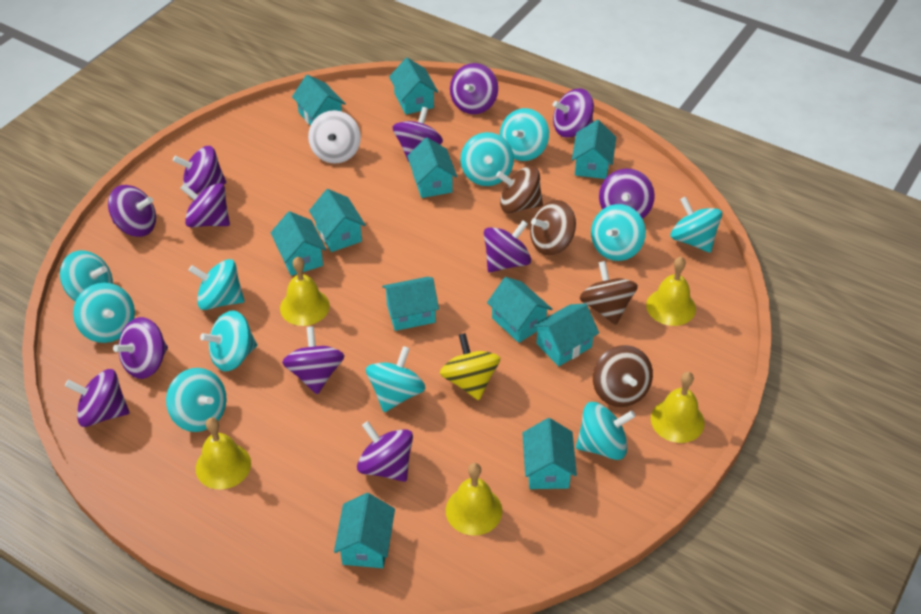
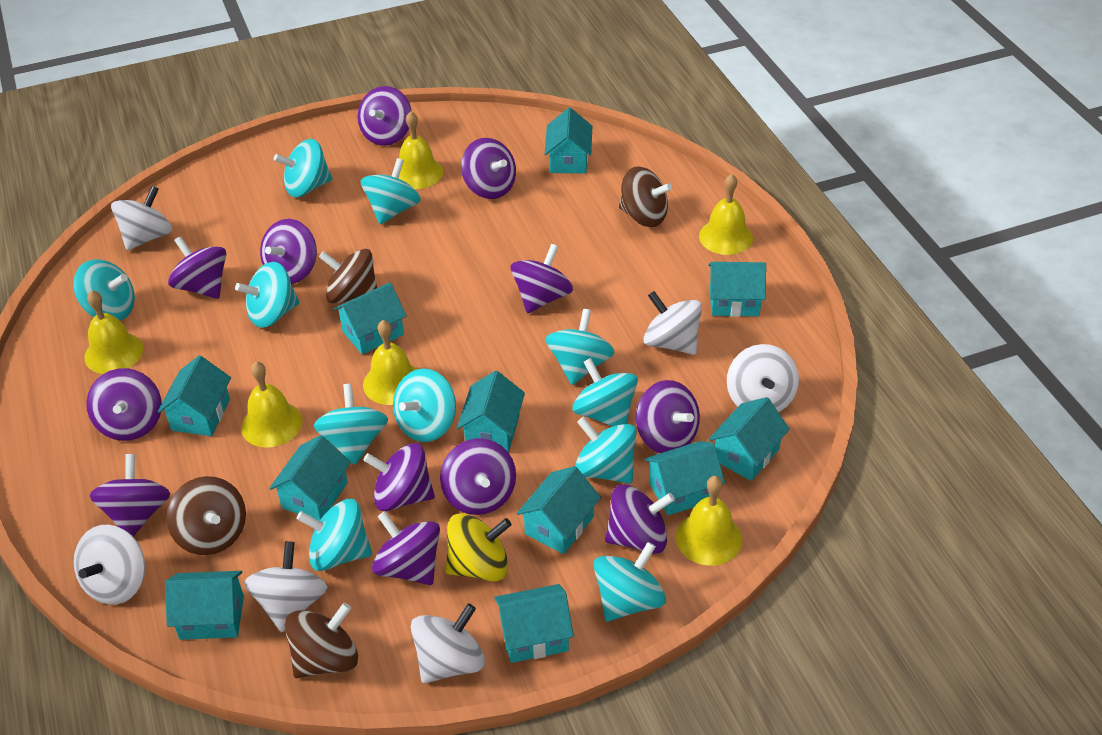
white spinning top: 1 -> 6
yellow bell: 5 -> 6

